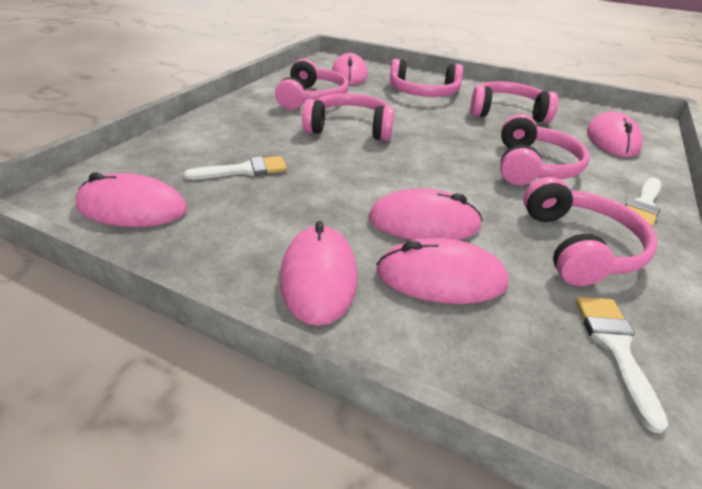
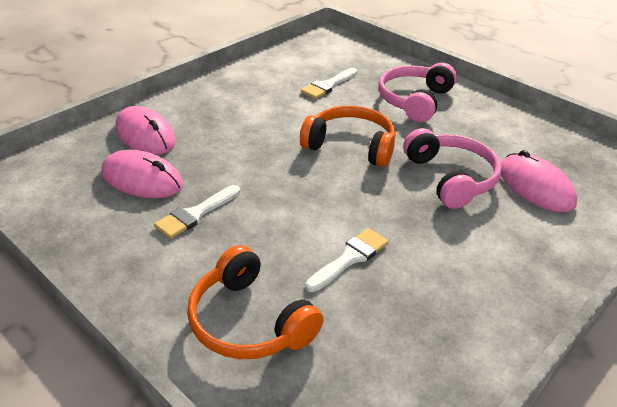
orange headphones: 0 -> 2
pink headphones: 6 -> 2
pink mouse: 6 -> 3

